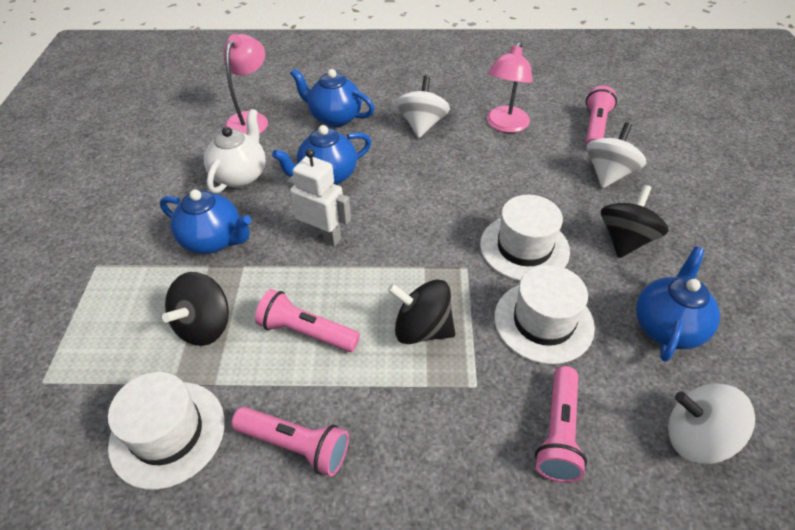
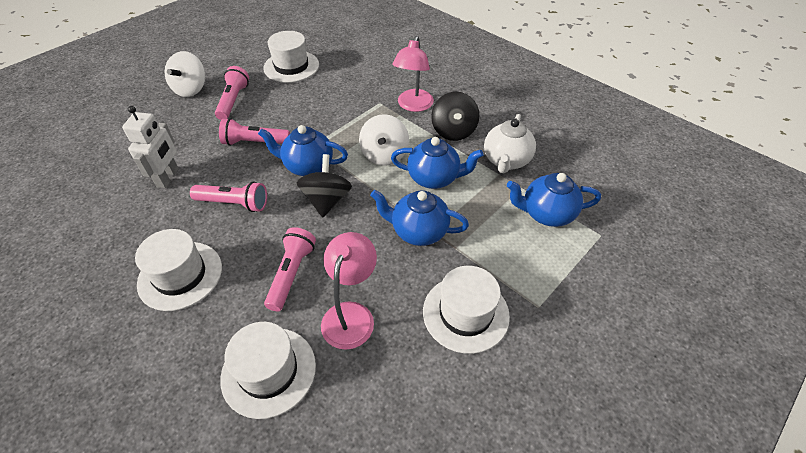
black spinning top: 3 -> 2
white hat: 3 -> 4
white spinning top: 3 -> 2

